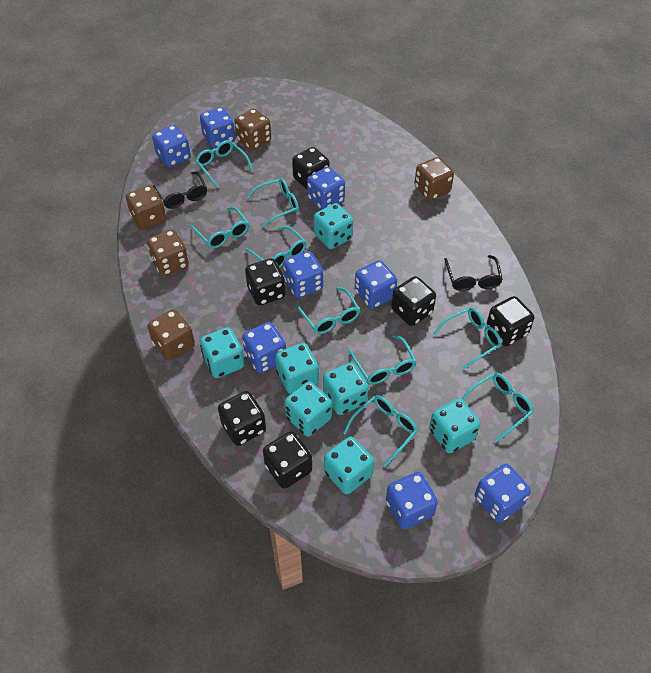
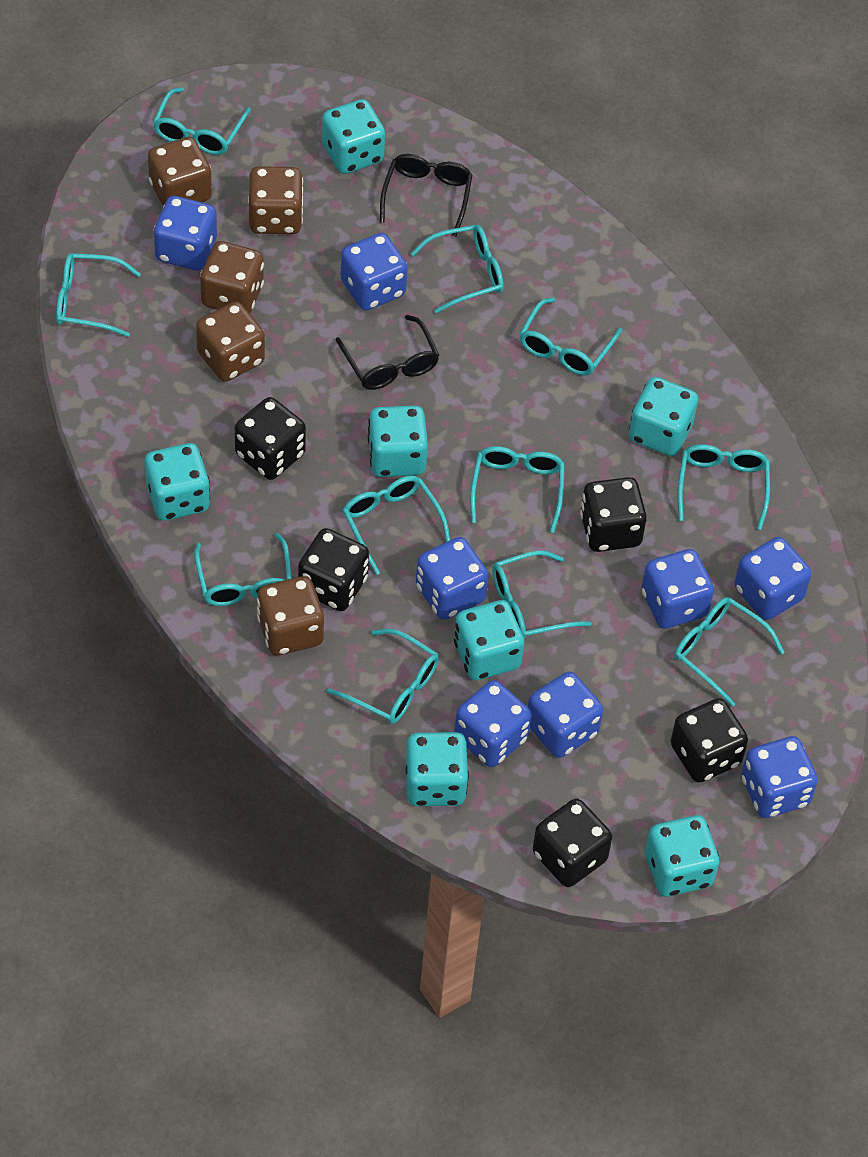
black dice: 6 -> 5
turquoise glasses: 9 -> 11

